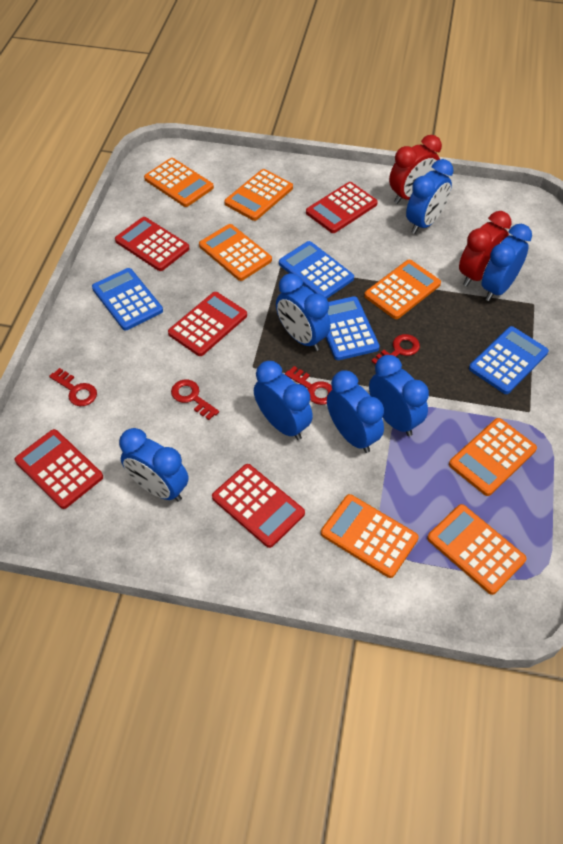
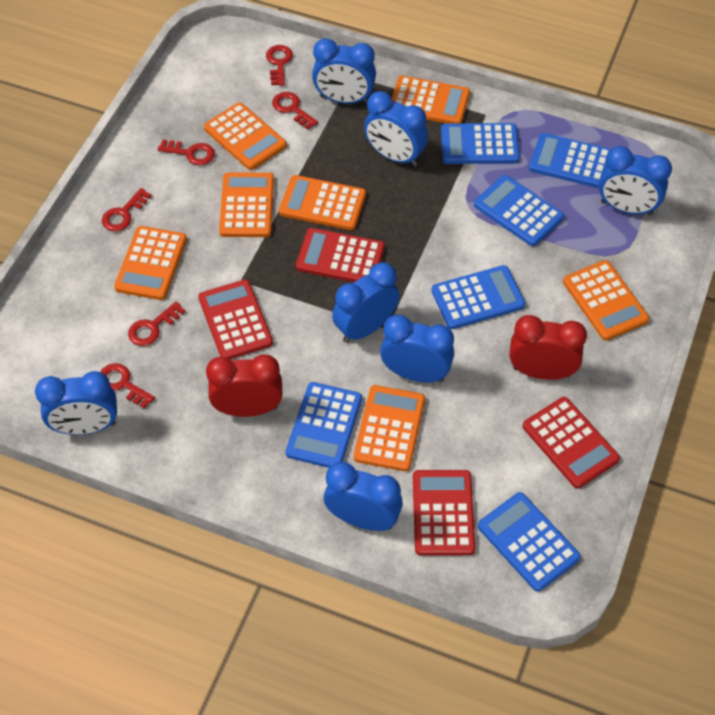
blue calculator: 4 -> 6
red calculator: 5 -> 4
red key: 4 -> 6

